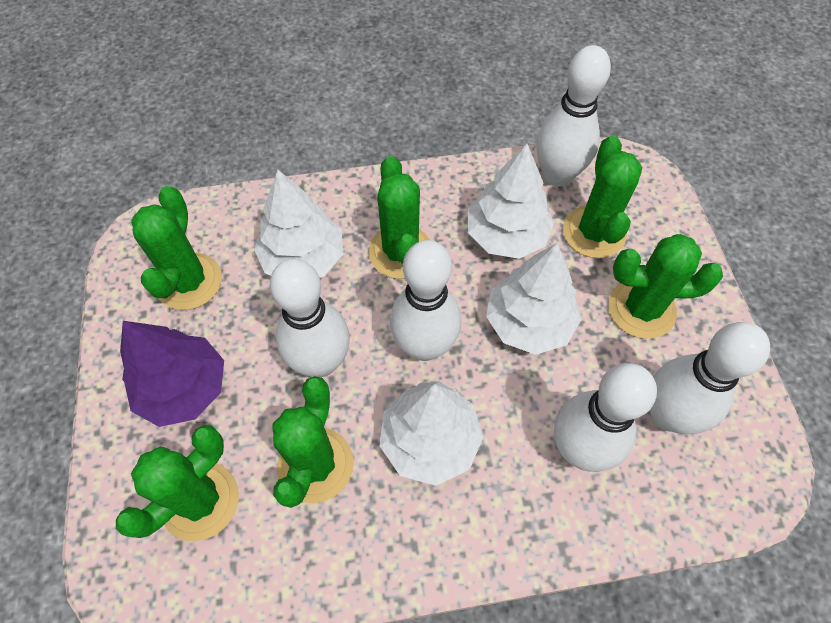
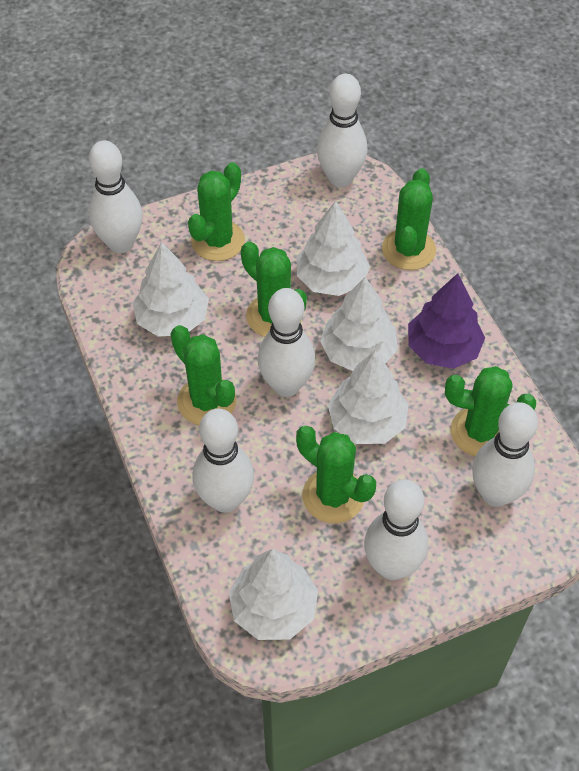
white bowling pin: 5 -> 6
white tree: 4 -> 5

